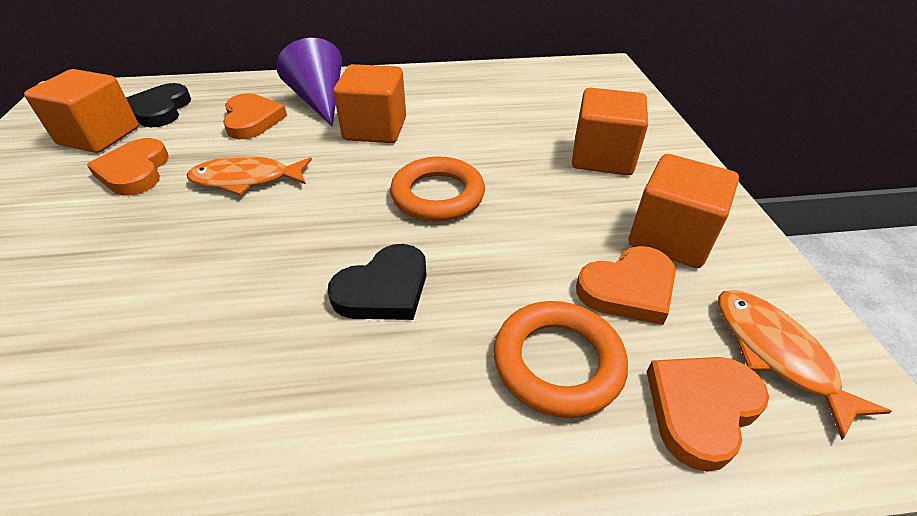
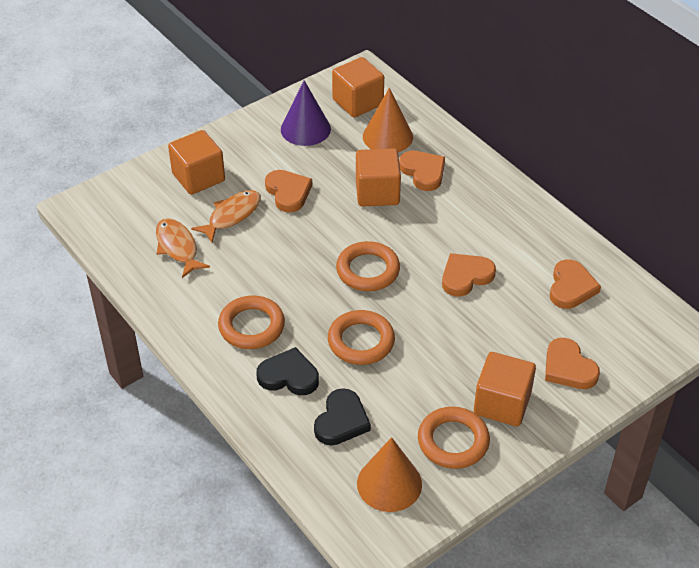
orange cone: 0 -> 2
orange heart: 4 -> 5
orange ring: 2 -> 4

